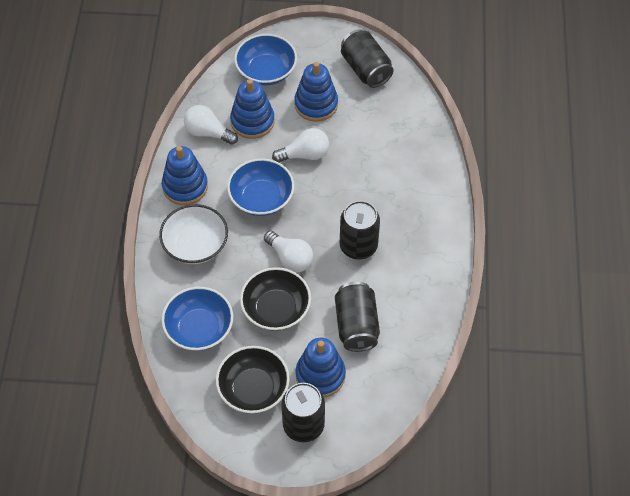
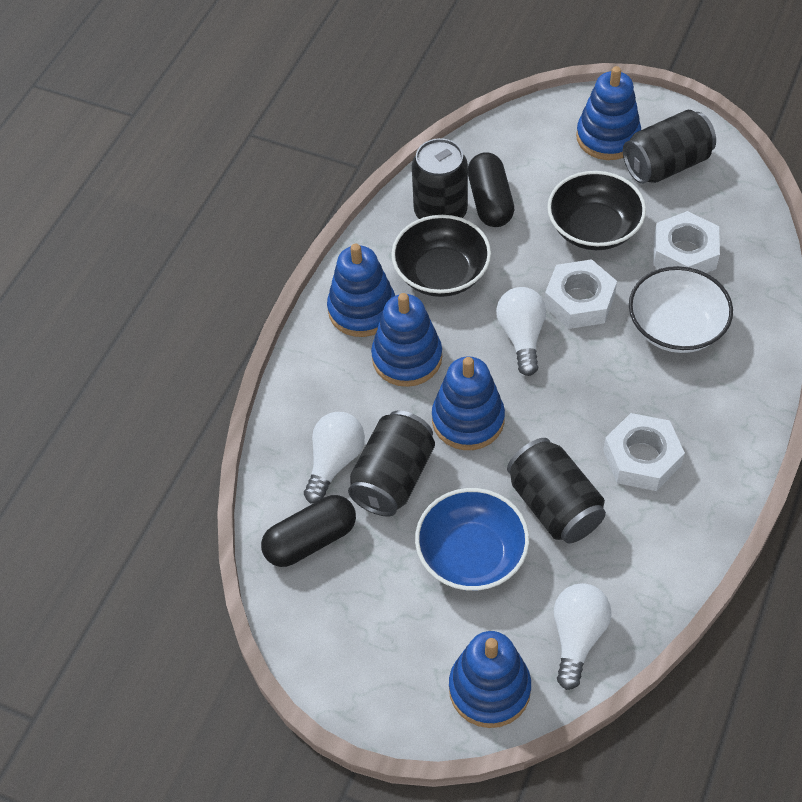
black capsule: 0 -> 2
blue bowl: 3 -> 1
blue stacking toy: 4 -> 5
white nut: 0 -> 3

